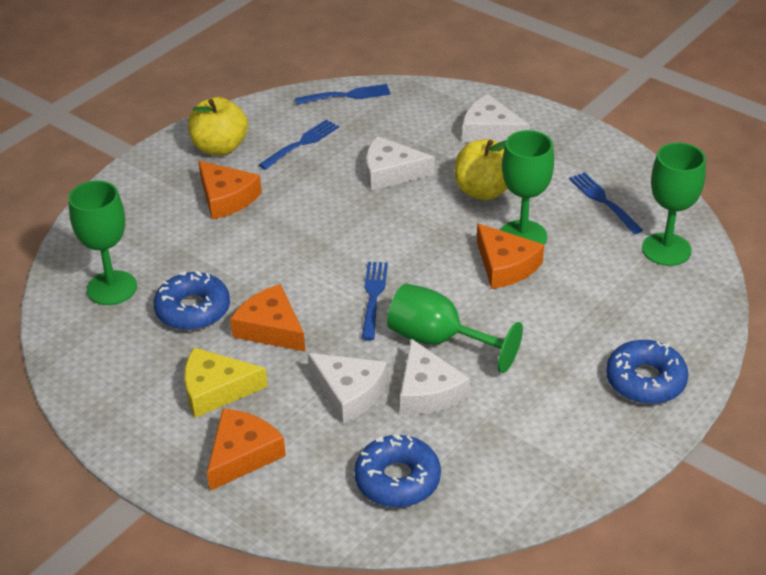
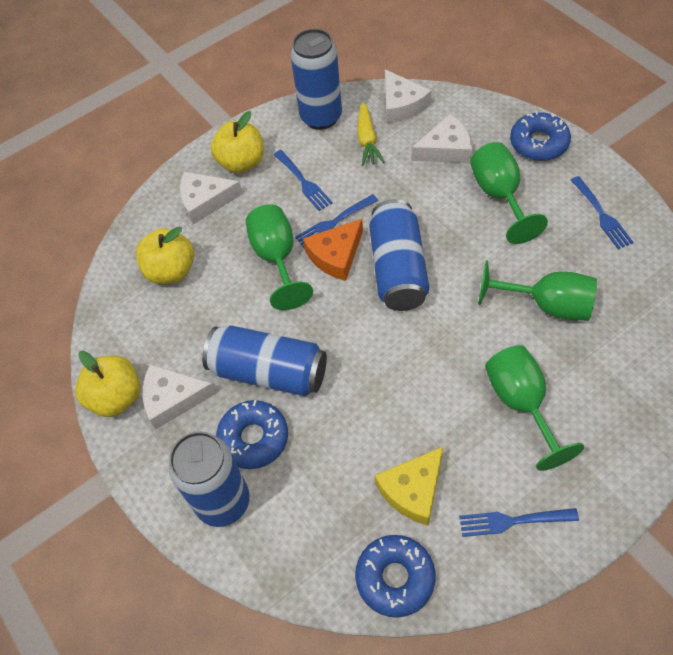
blue can: 0 -> 4
orange cheese: 4 -> 1
yellow apple: 2 -> 3
yellow carrot: 0 -> 1

